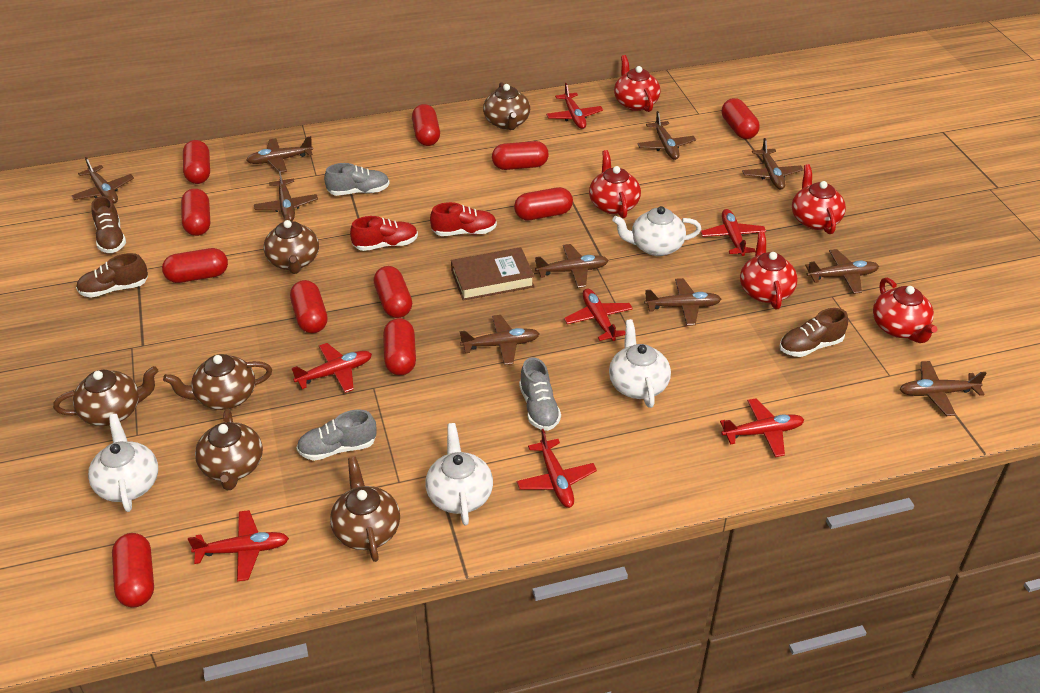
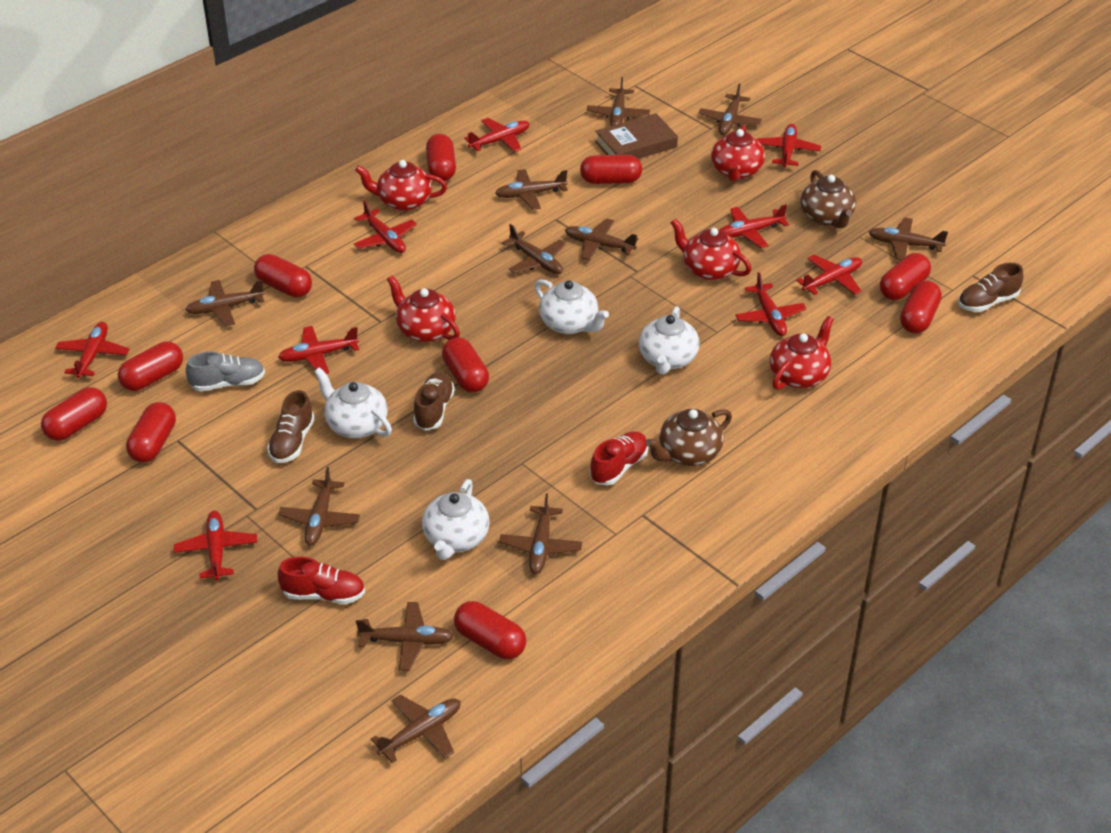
brown plane: 10 -> 11
brown teapot: 6 -> 2
grey shoe: 3 -> 1
red capsule: 11 -> 10
red plane: 7 -> 9

